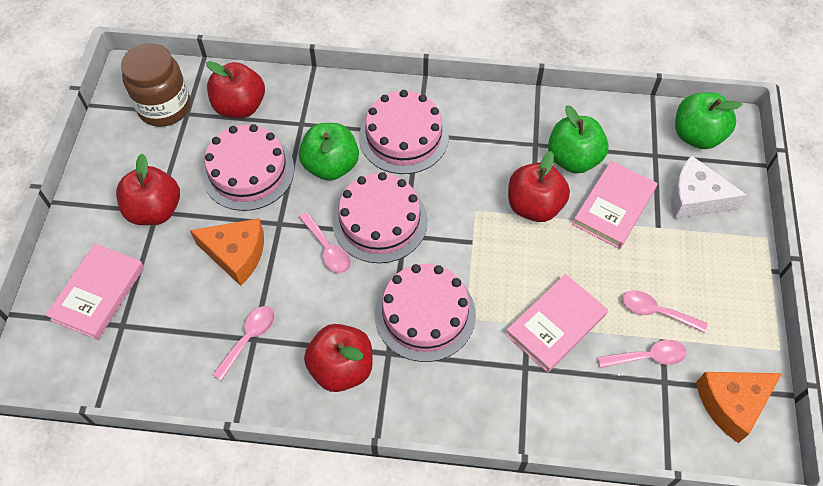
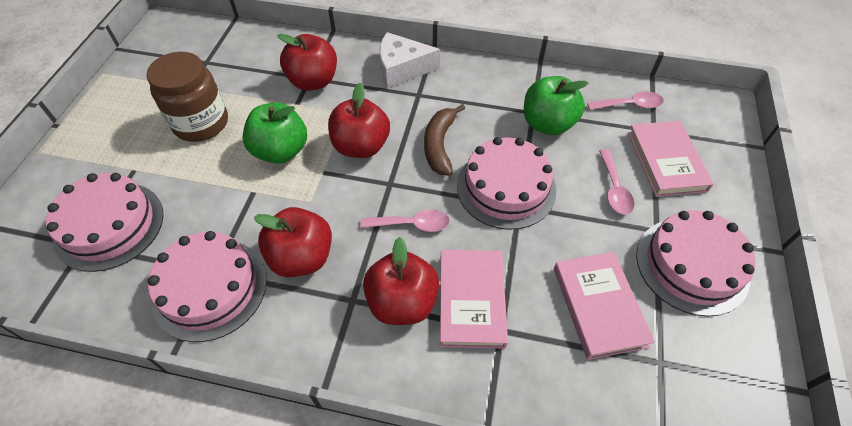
brown banana: 0 -> 1
green apple: 3 -> 2
orange cheese: 2 -> 0
pink spoon: 4 -> 3

